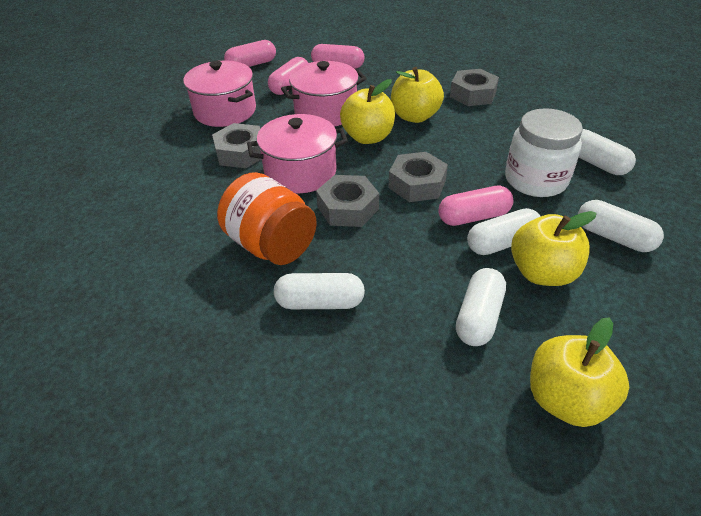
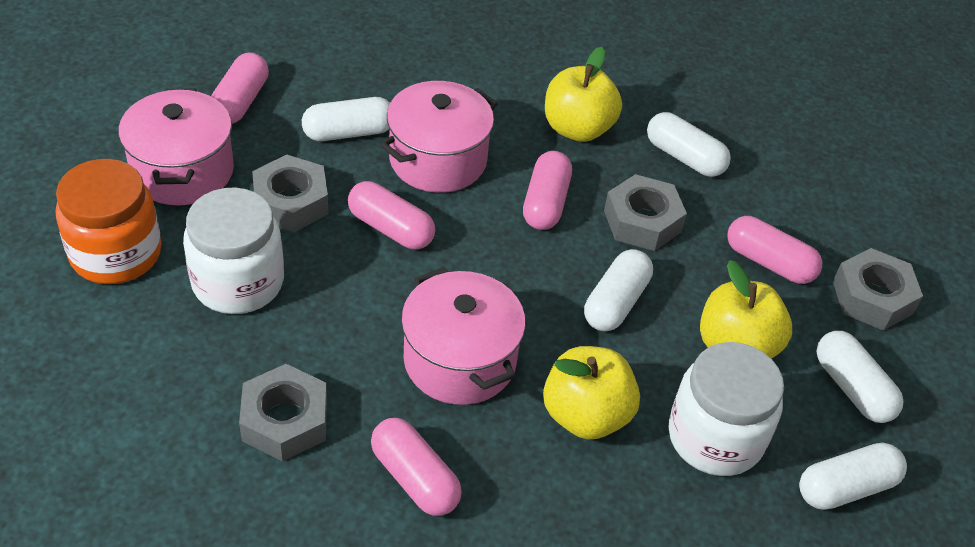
pink capsule: 4 -> 5
white jar: 1 -> 2
yellow apple: 4 -> 3

